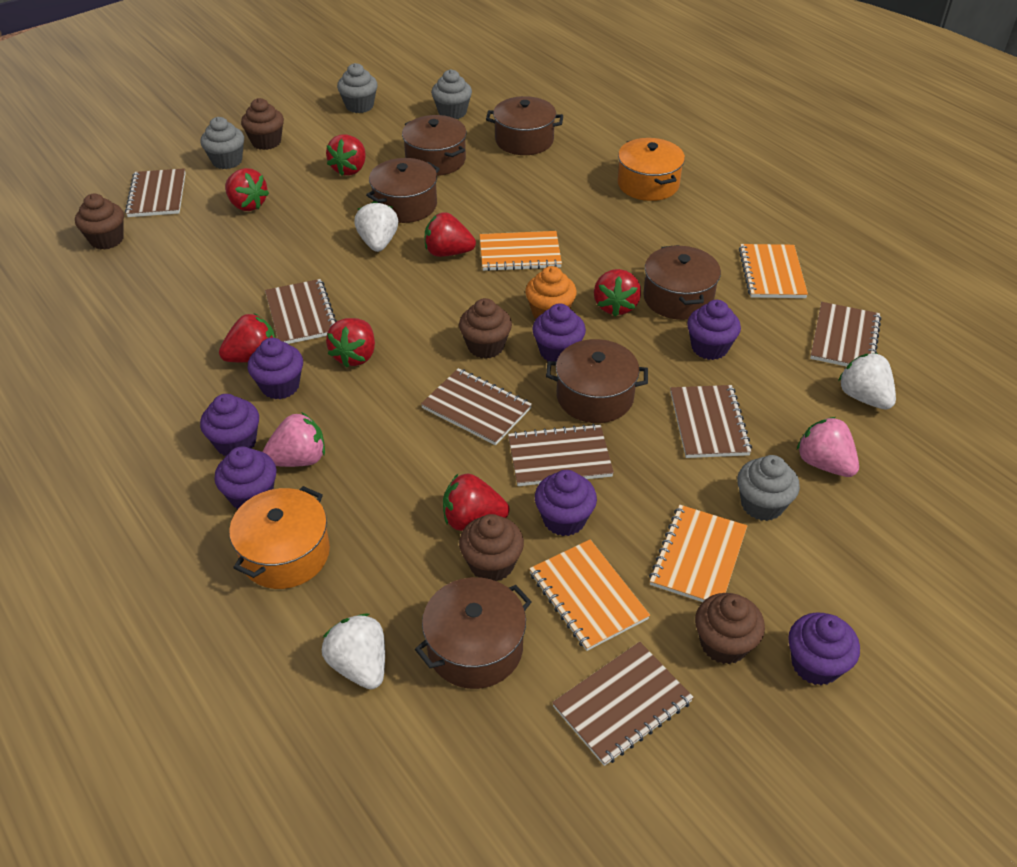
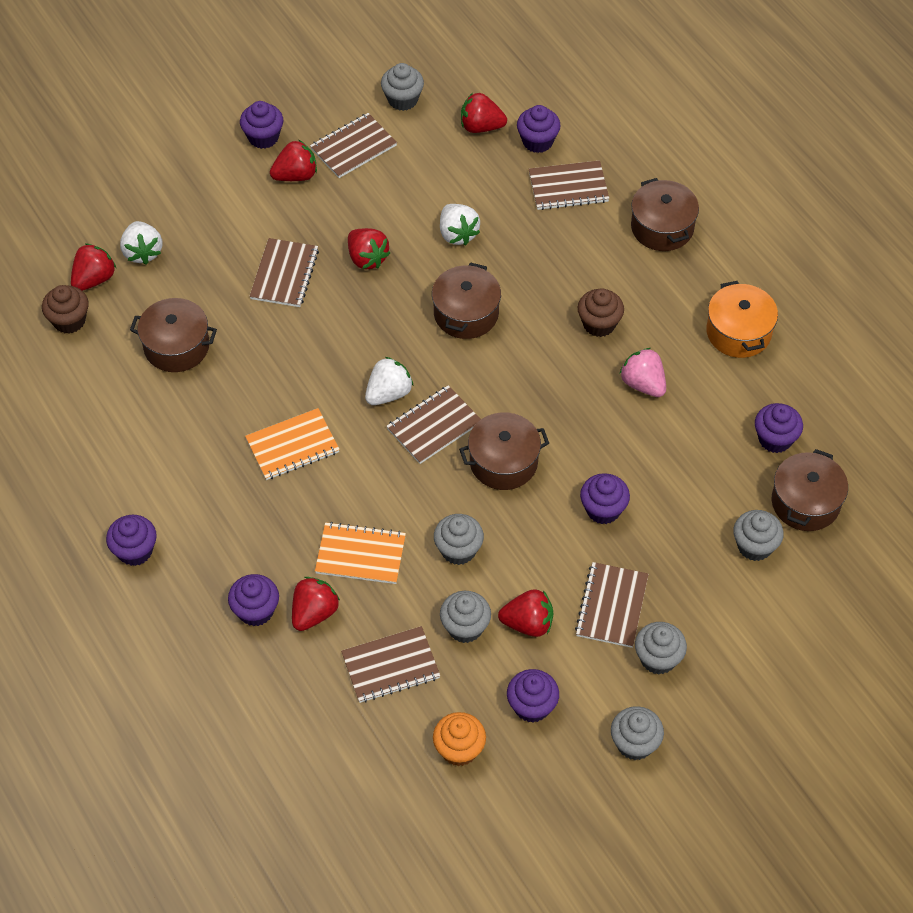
brown cupcake: 5 -> 2
brown notebook: 7 -> 6
brown pot: 6 -> 5
grey cupcake: 4 -> 6
orange notebook: 4 -> 2
orange pot: 2 -> 1
pink strawberry: 2 -> 1
red strawberry: 7 -> 6

